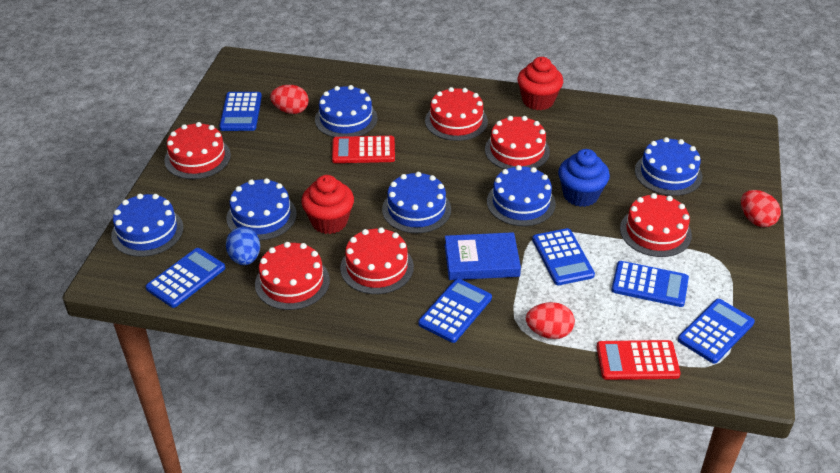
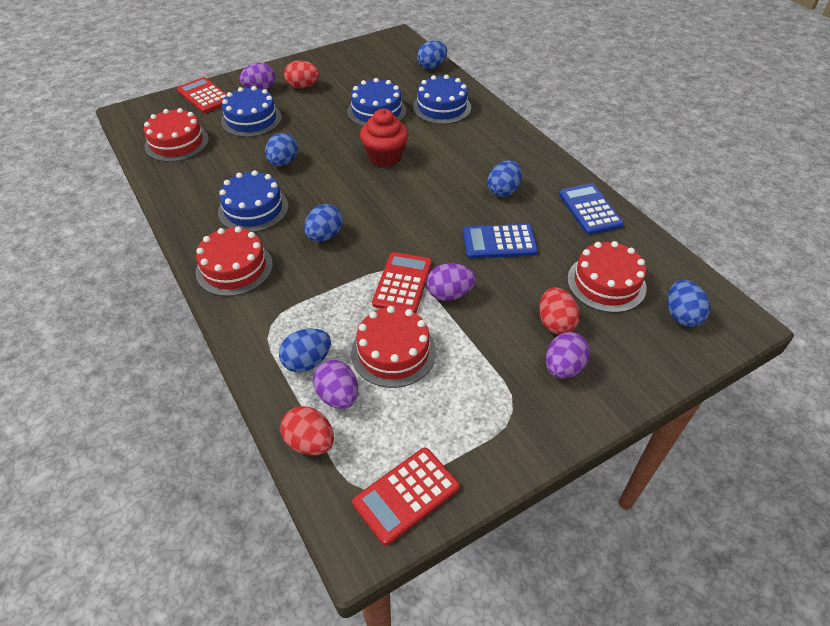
blue book: 1 -> 0
blue cake: 6 -> 4
blue calculator: 6 -> 2
blue cupcake: 1 -> 0
blue egg: 1 -> 6
purple egg: 0 -> 4
red cake: 6 -> 4
red calculator: 2 -> 3
red cupcake: 2 -> 1

